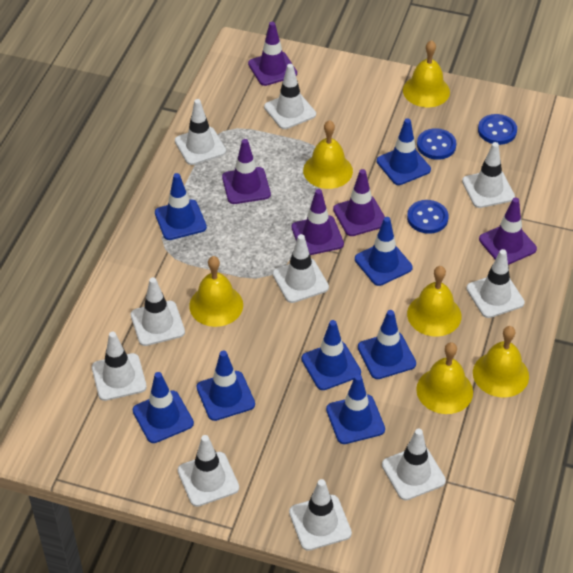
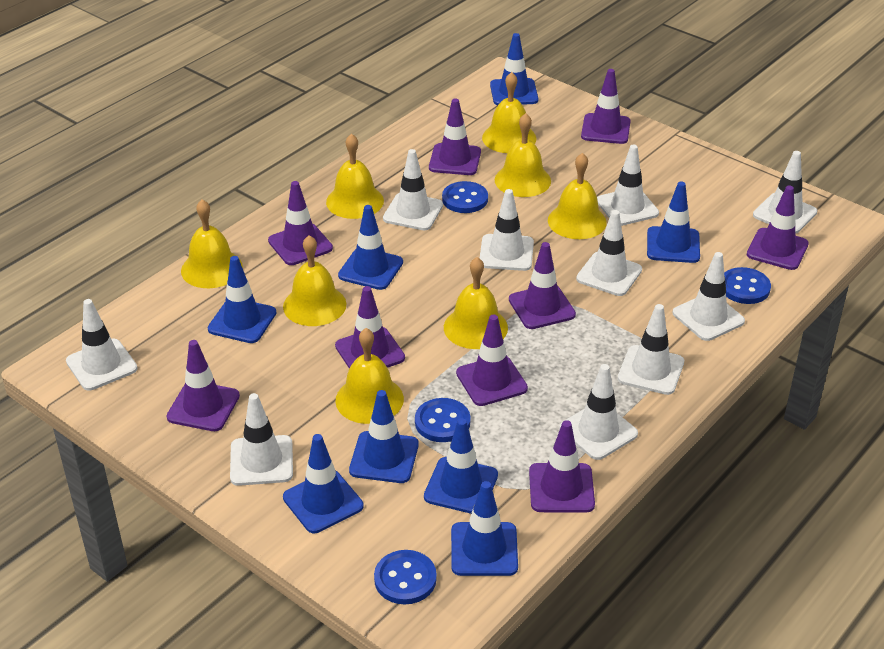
blue button: 3 -> 4
purple traffic cone: 5 -> 9
yellow bell: 6 -> 8

